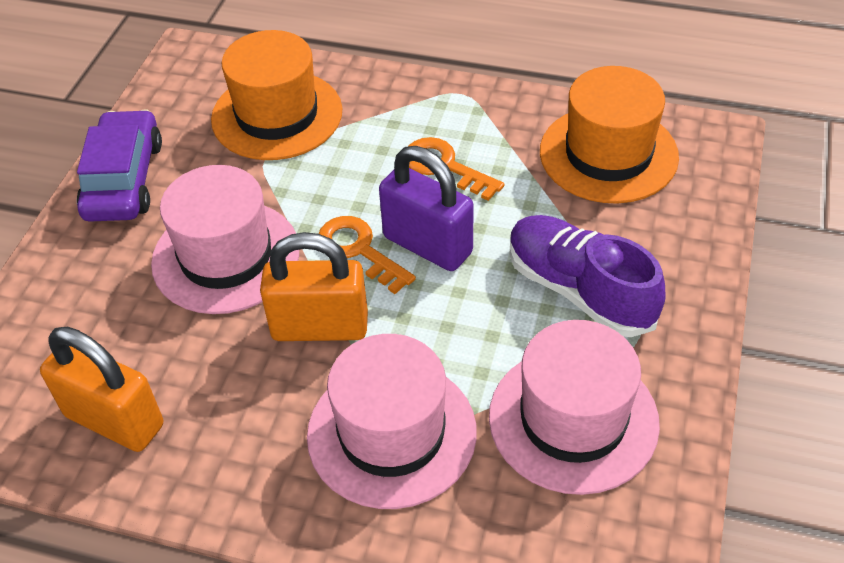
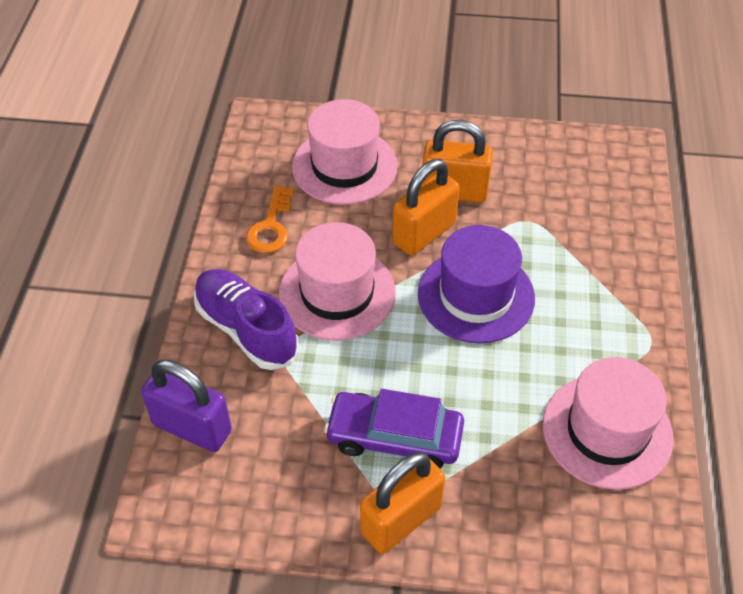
orange hat: 2 -> 0
orange key: 2 -> 1
orange padlock: 2 -> 3
purple hat: 0 -> 1

